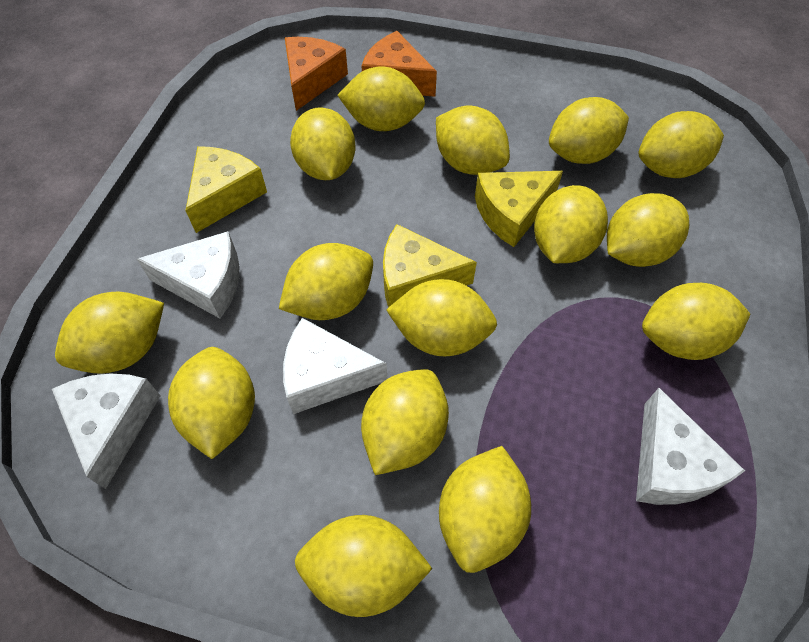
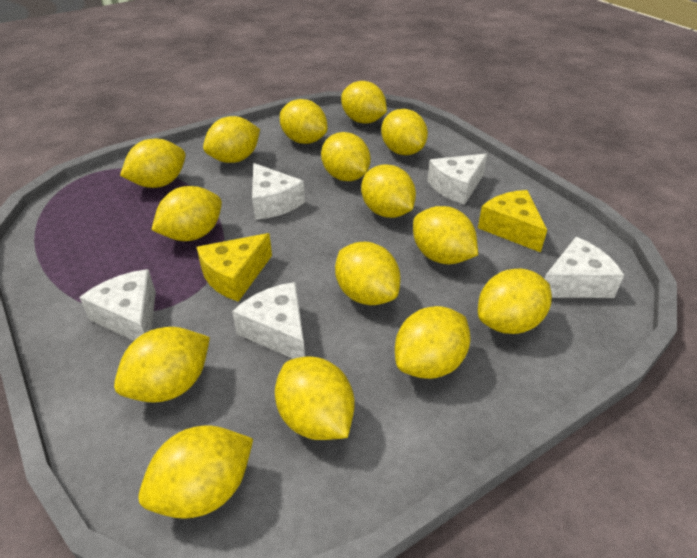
orange cheese: 2 -> 0
white cheese: 4 -> 5
yellow cheese: 3 -> 2

